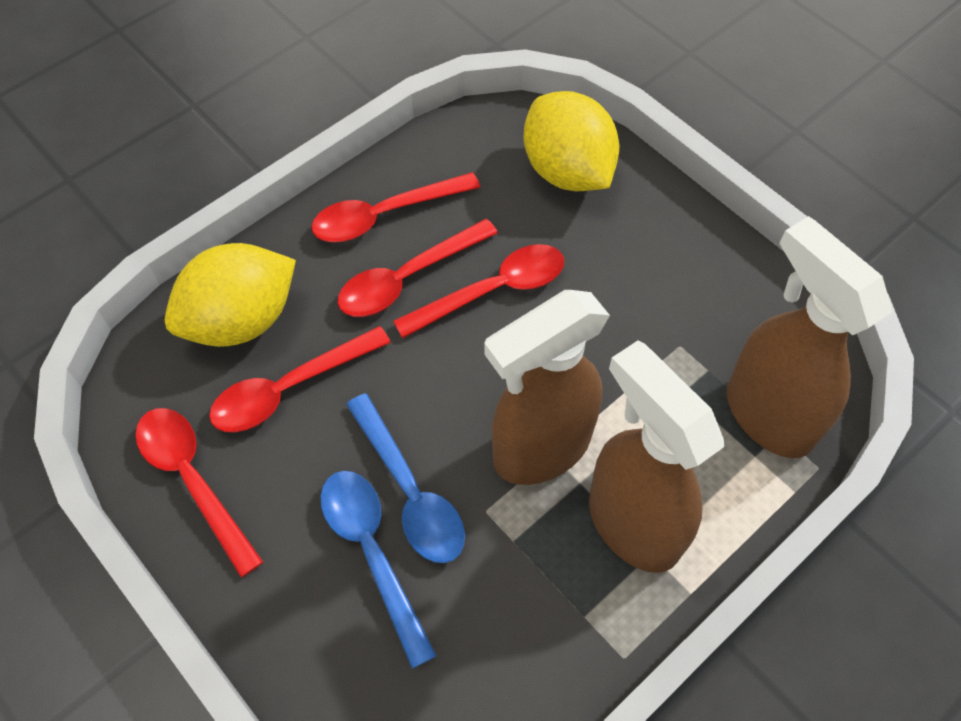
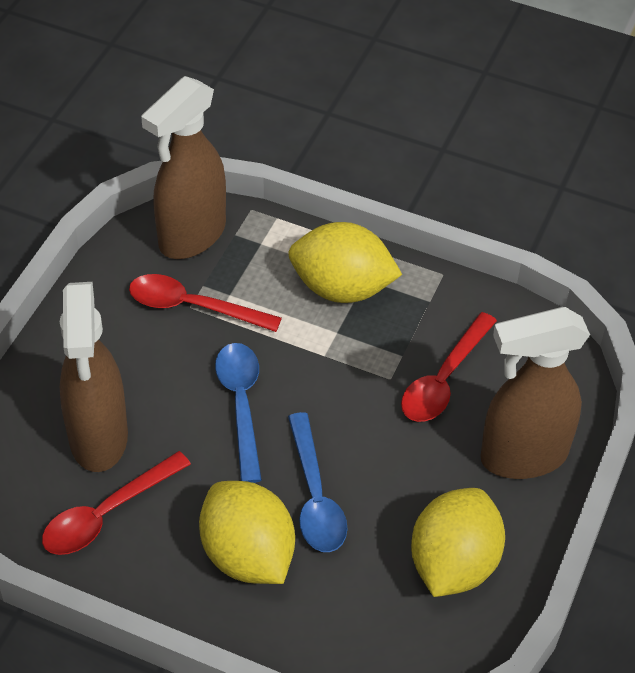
red spoon: 5 -> 3
yellow lemon: 2 -> 3

